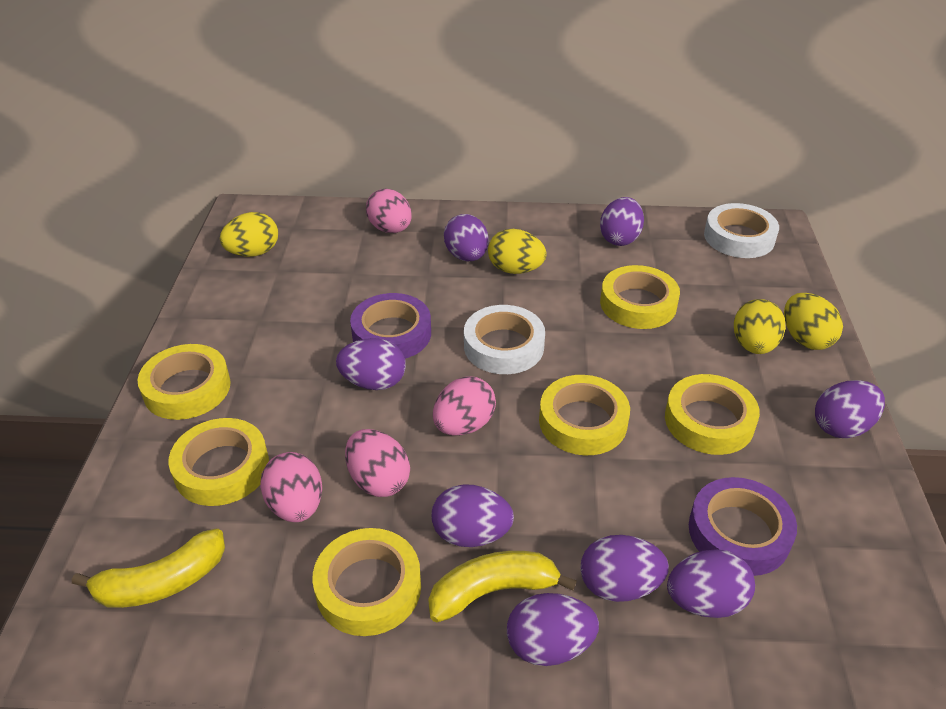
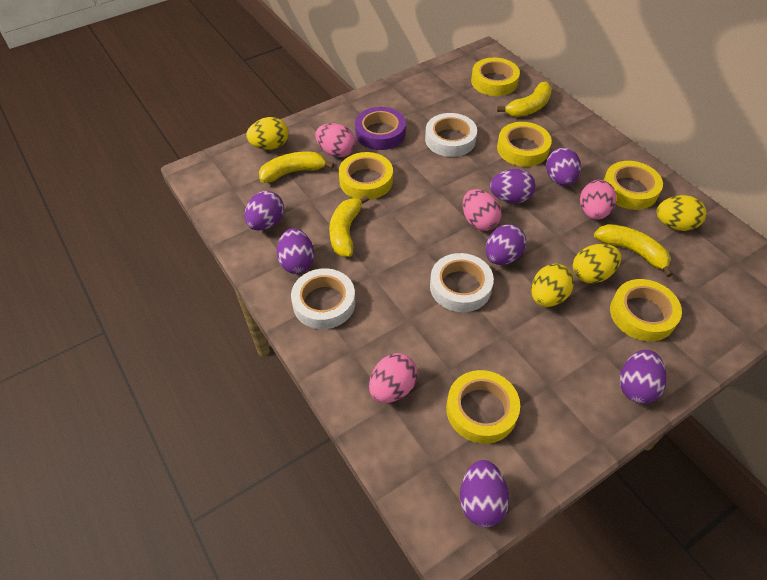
purple egg: 8 -> 7
purple tape: 2 -> 1
white tape: 2 -> 3
yellow banana: 2 -> 4

